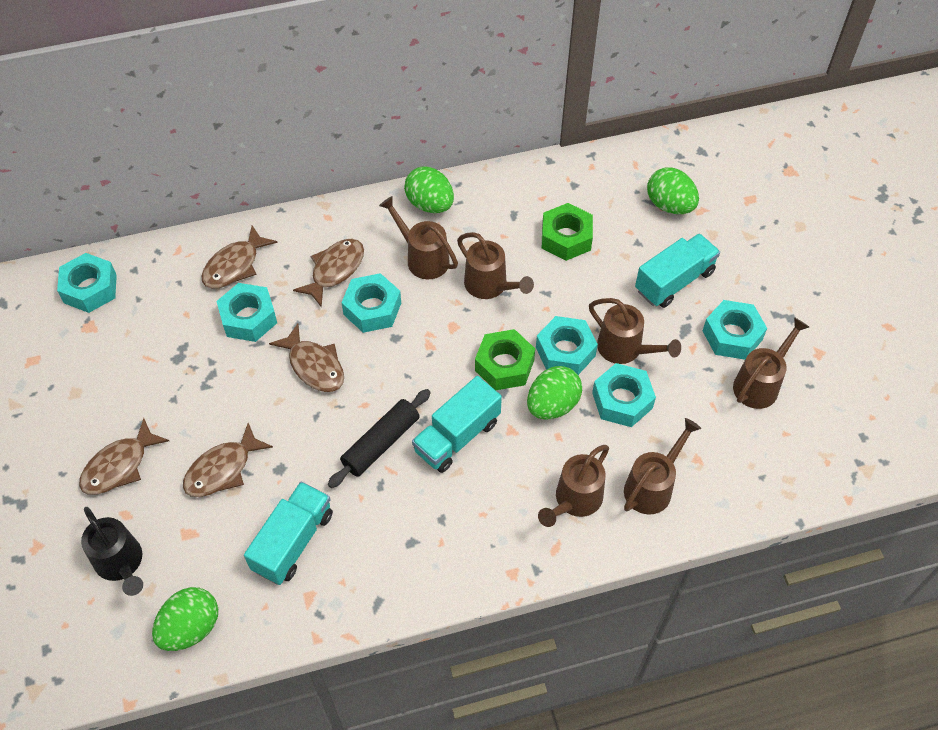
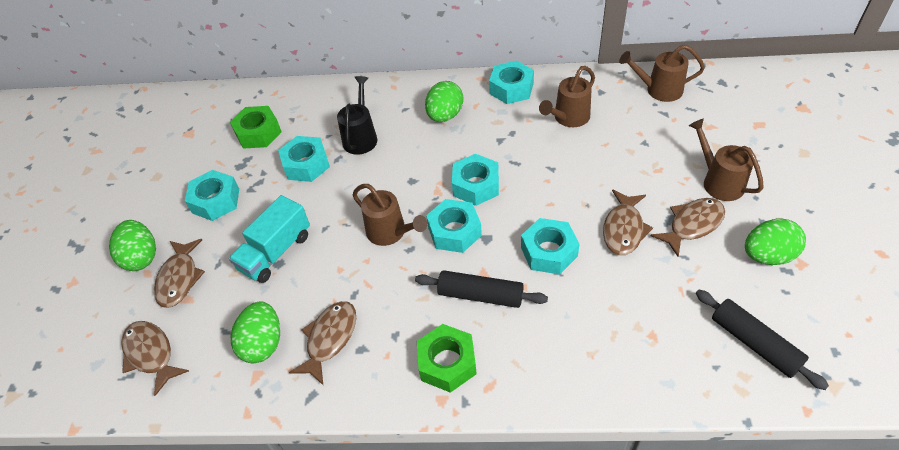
black rolling pin: 1 -> 2
brown watering can: 6 -> 4
turquoise truck: 3 -> 1

